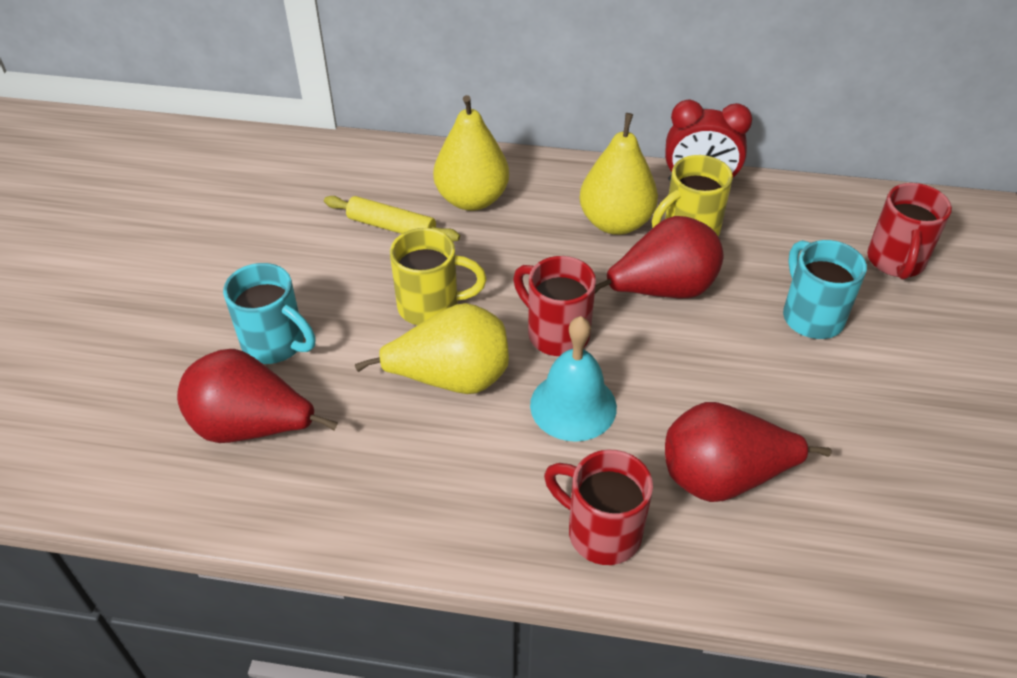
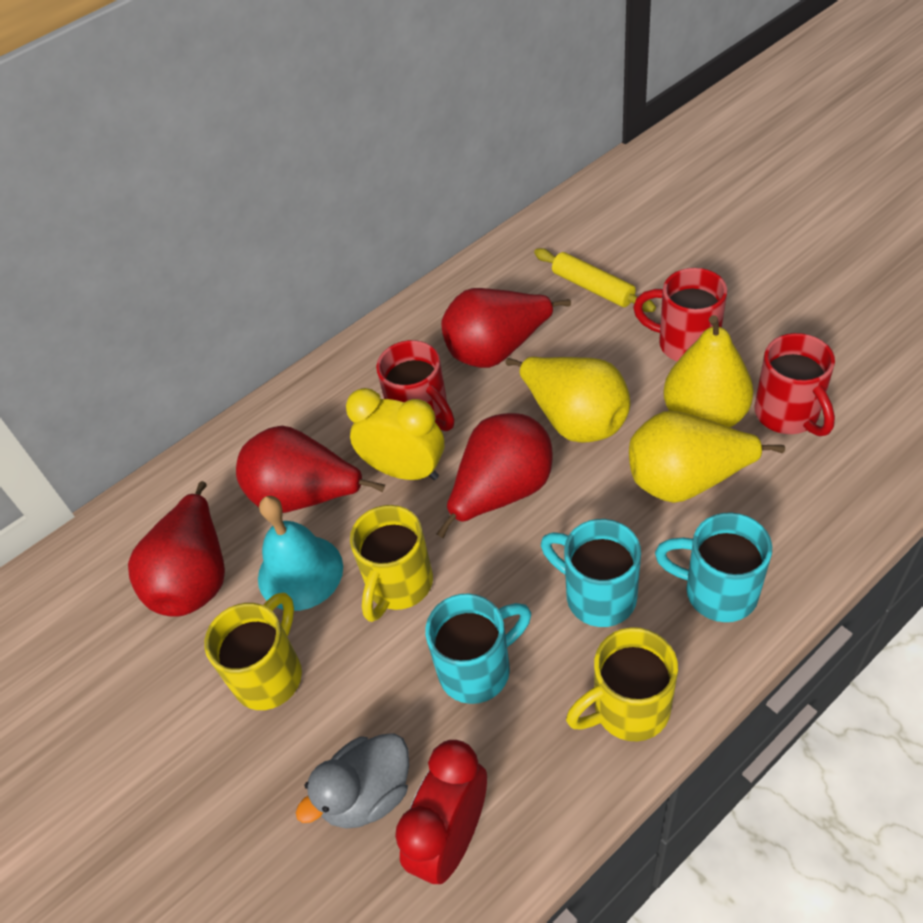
grey duck: 0 -> 1
red pear: 3 -> 4
turquoise mug: 2 -> 3
yellow clock: 0 -> 1
yellow mug: 2 -> 3

